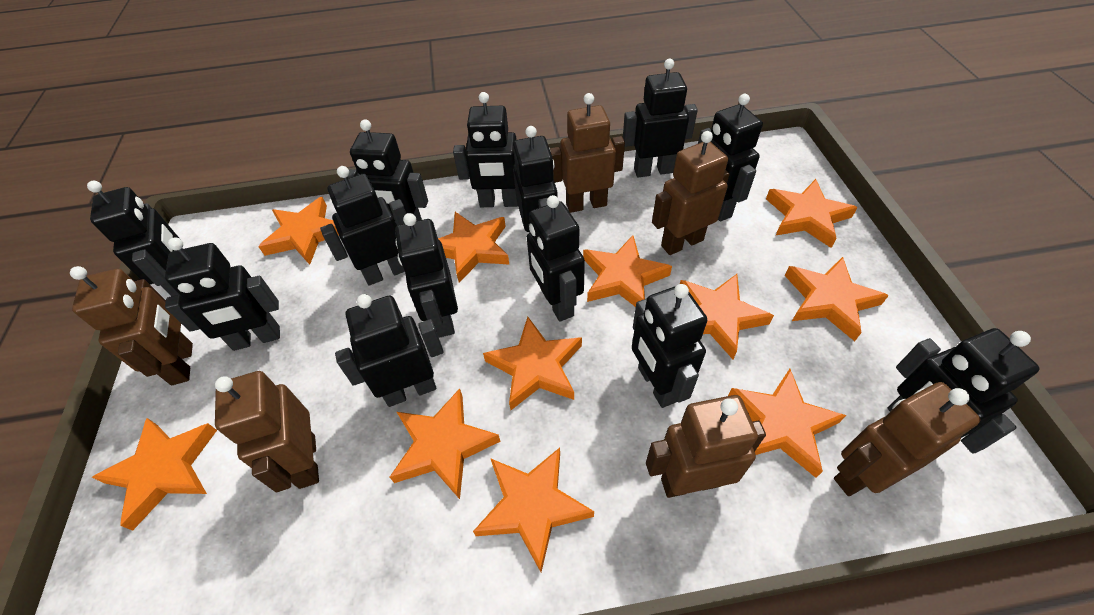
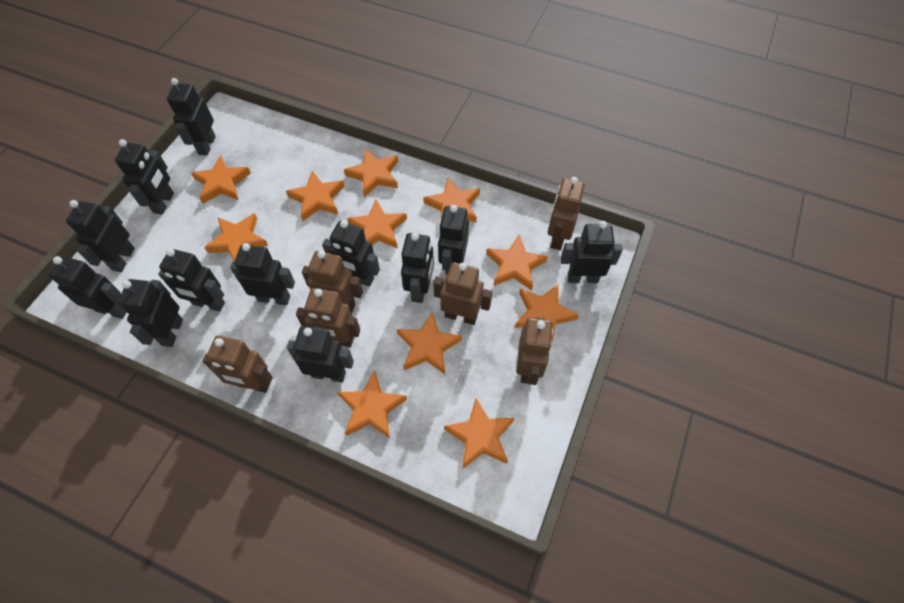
black robot: 13 -> 12

